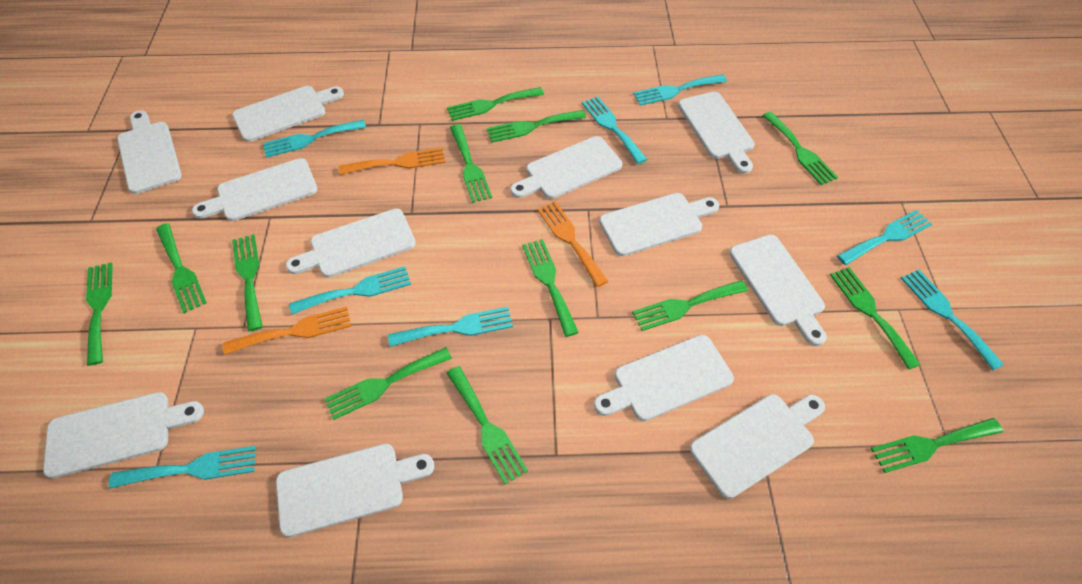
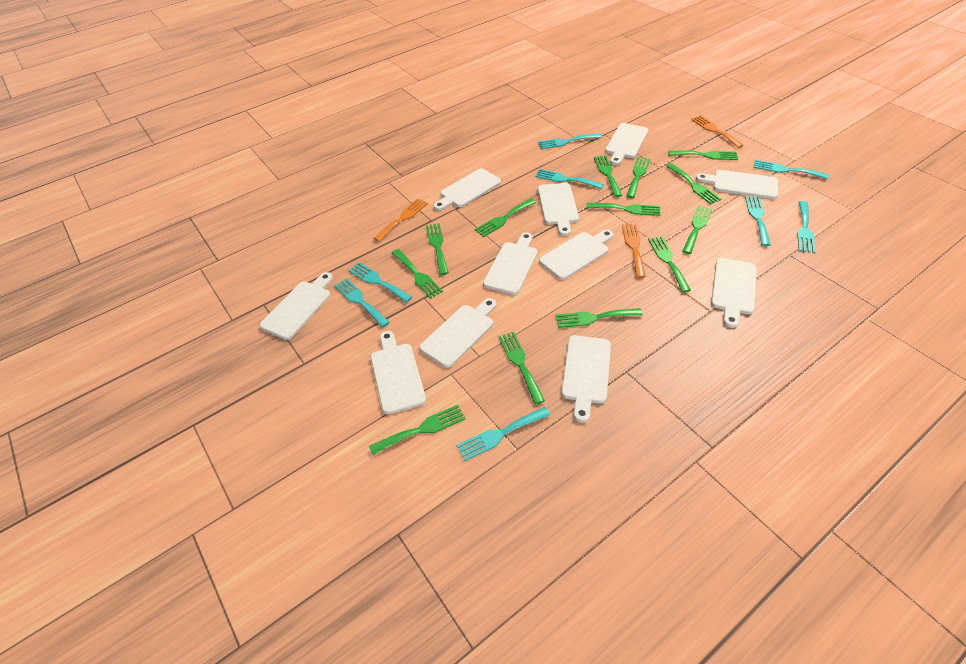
white cutting board: 12 -> 11

